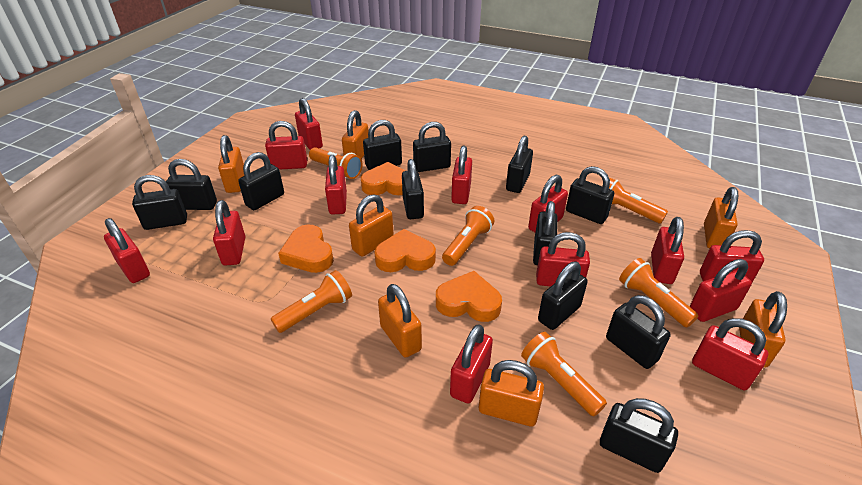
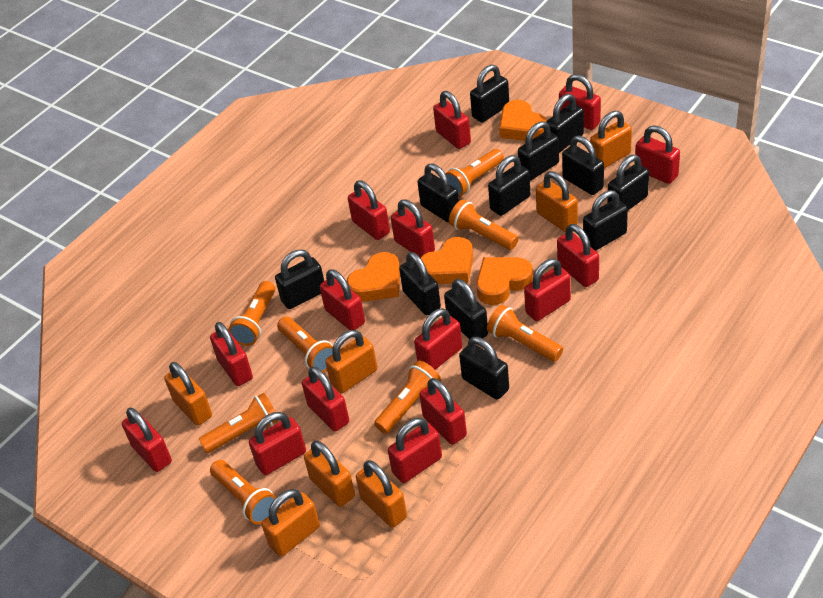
orange flashlight: 6 -> 8
red padlock: 13 -> 15

